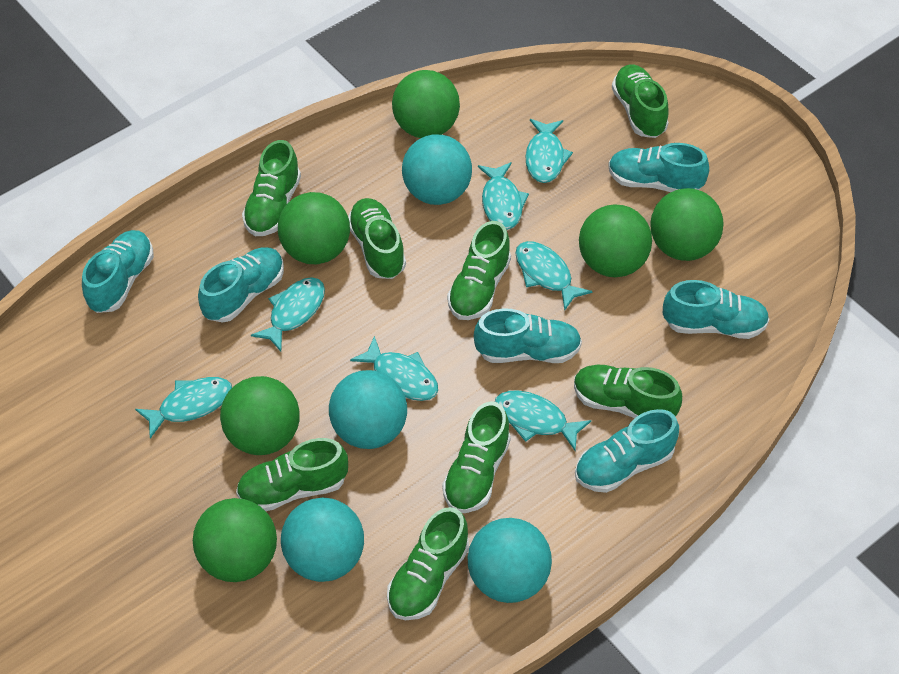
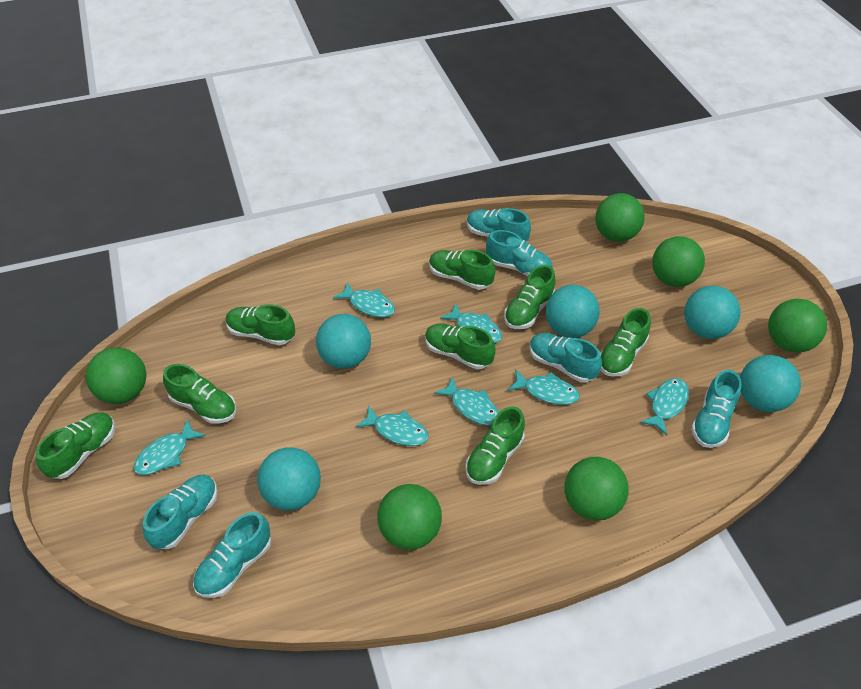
turquoise ball: 4 -> 5

